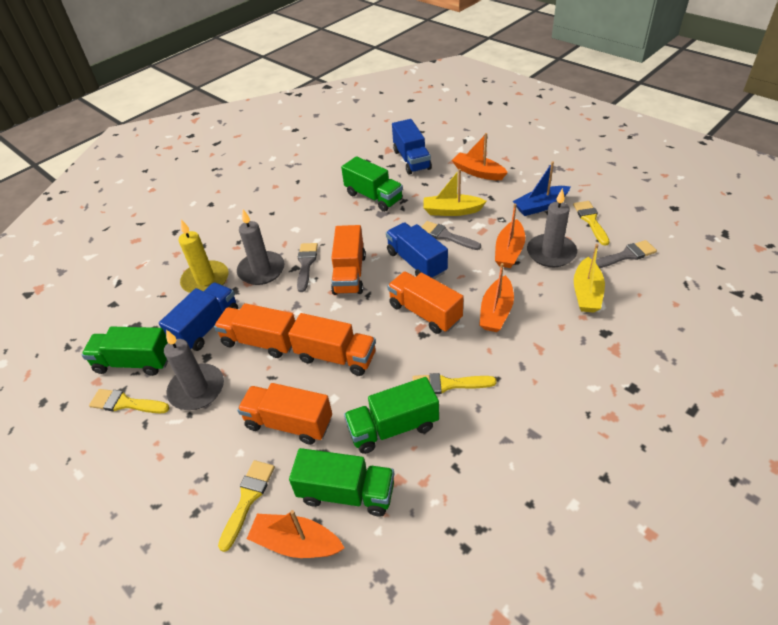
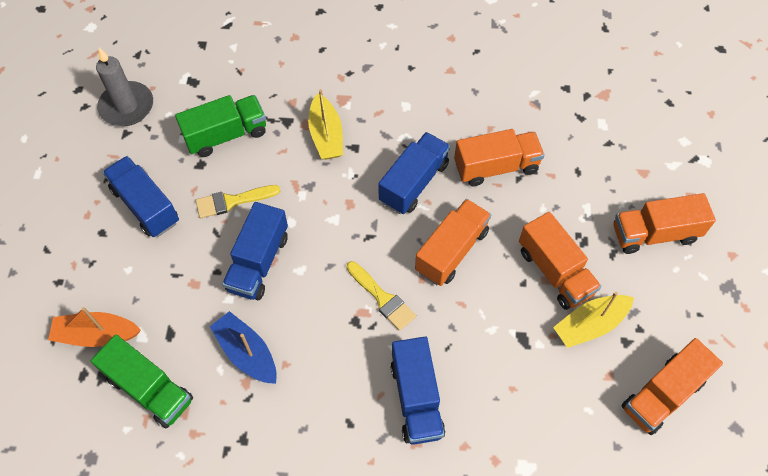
blue truck: 3 -> 4
green truck: 4 -> 2
grey brush: 3 -> 0
grey candle: 3 -> 1
orange boat: 4 -> 1
yellow brush: 4 -> 2
yellow candle: 1 -> 0

